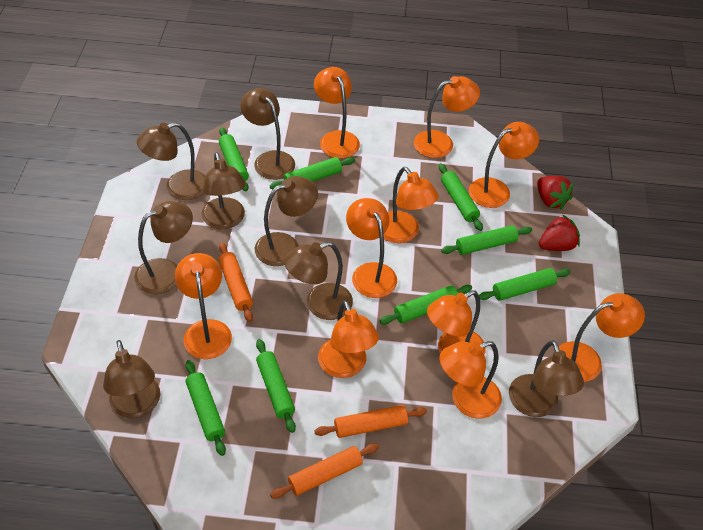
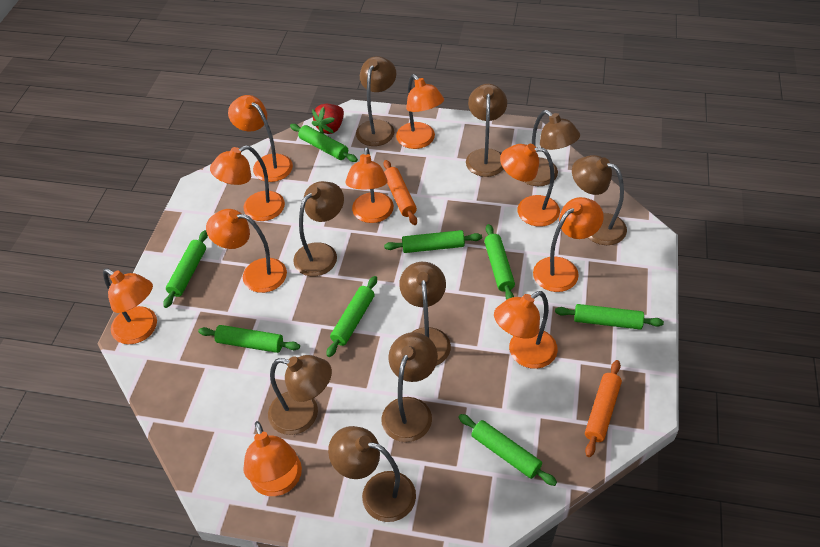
brown lamp: 8 -> 9
orange rolling pin: 3 -> 2
red strawberry: 2 -> 1

